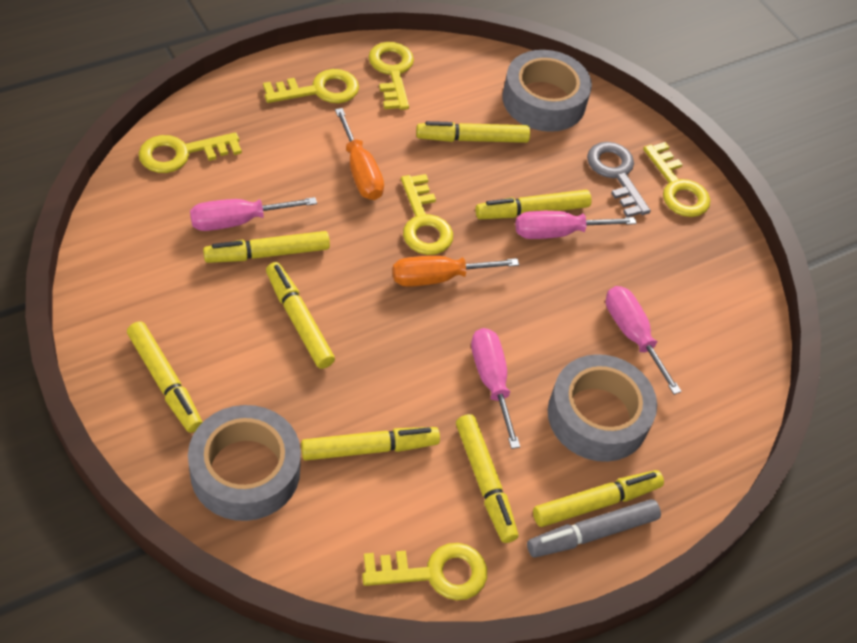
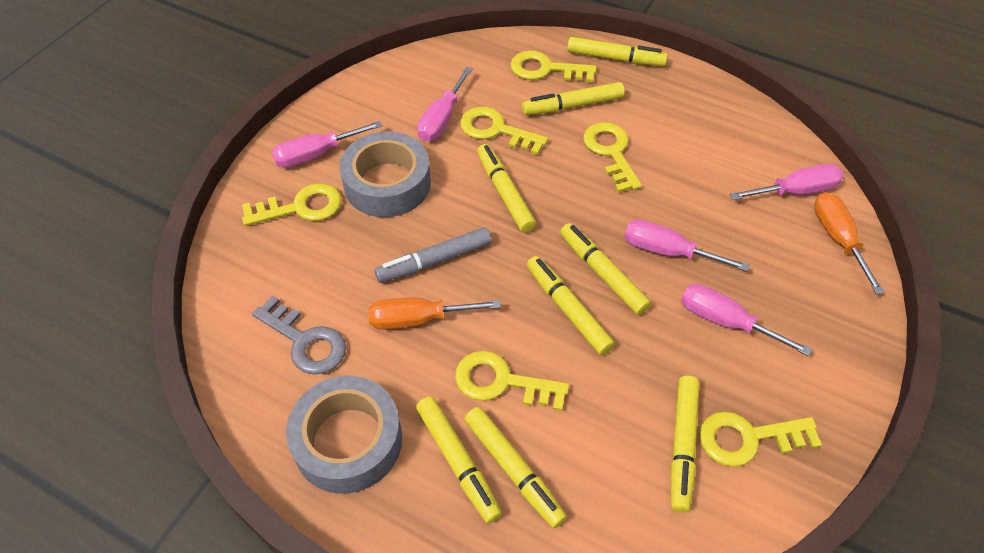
grey tape: 3 -> 2
pink screwdriver: 4 -> 5

